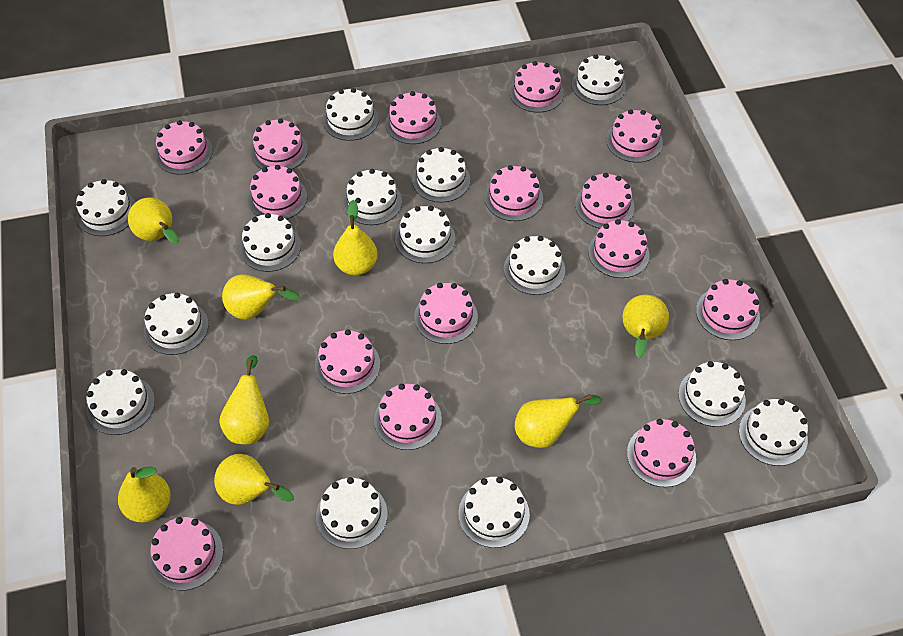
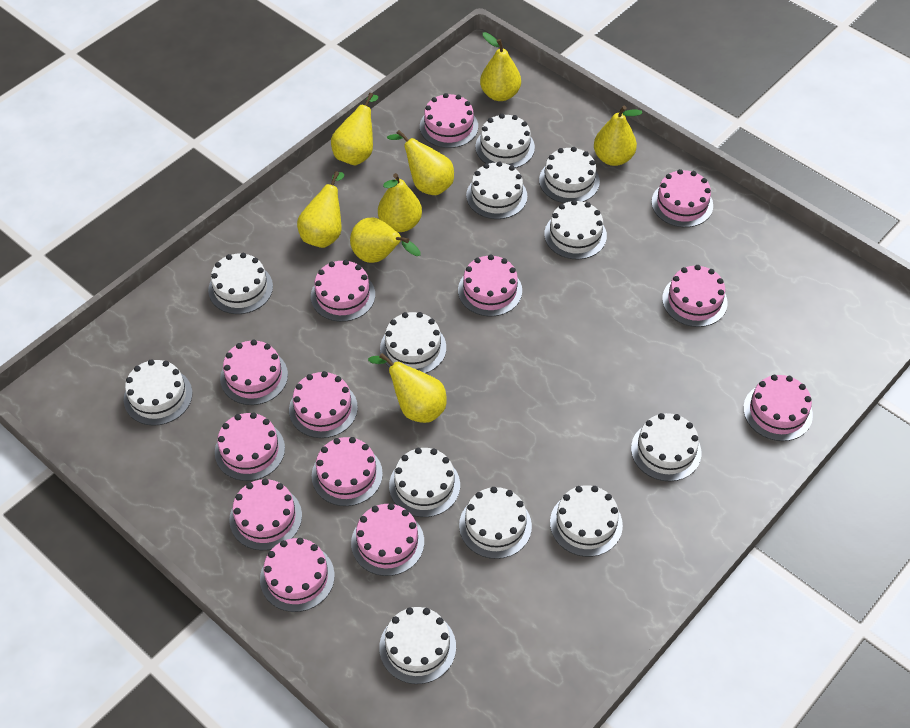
pink cake: 15 -> 13
white cake: 14 -> 12

